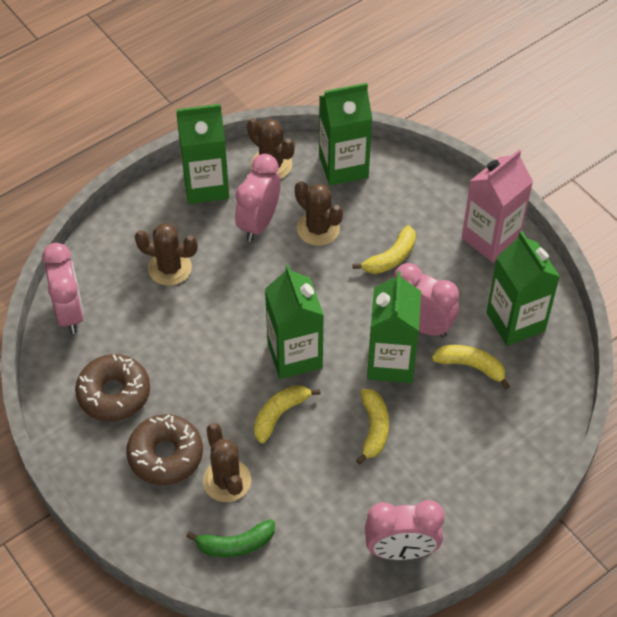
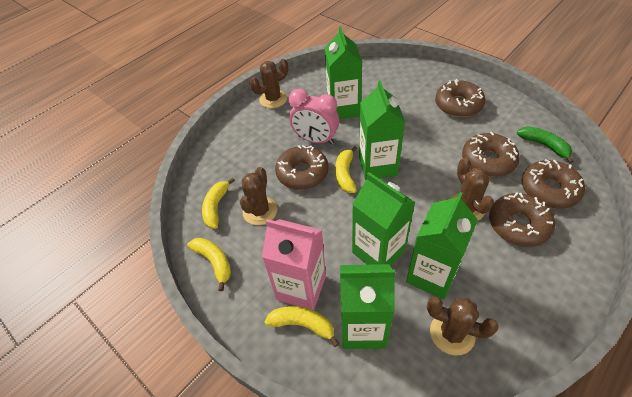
brown donut: 2 -> 5
pink clock: 4 -> 1

